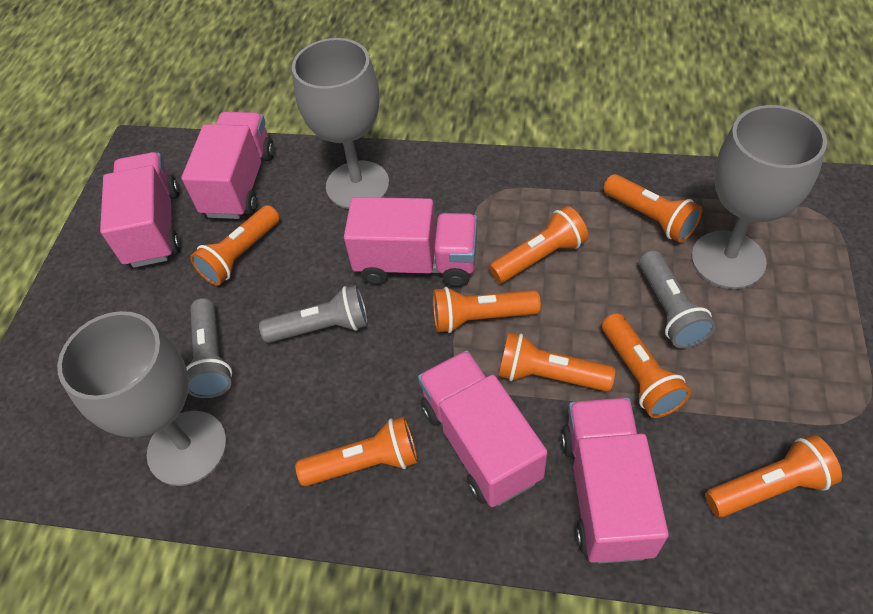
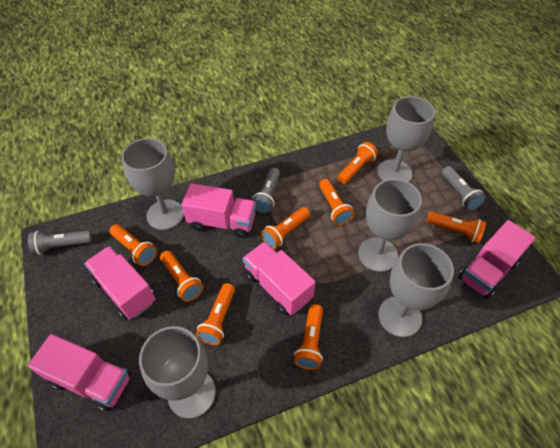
grey goblet: 3 -> 5

